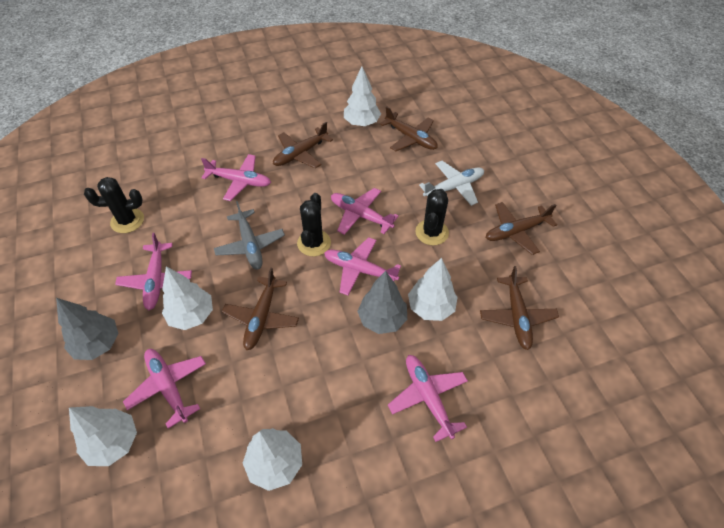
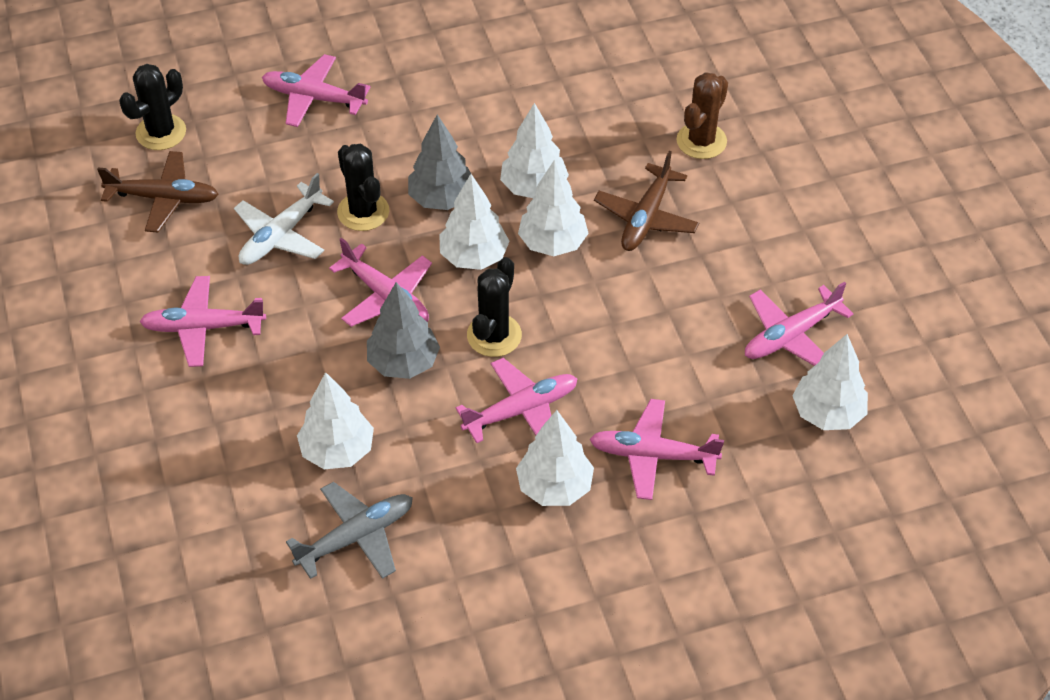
brown cactus: 0 -> 1
brown plane: 5 -> 2
white tree: 5 -> 6

